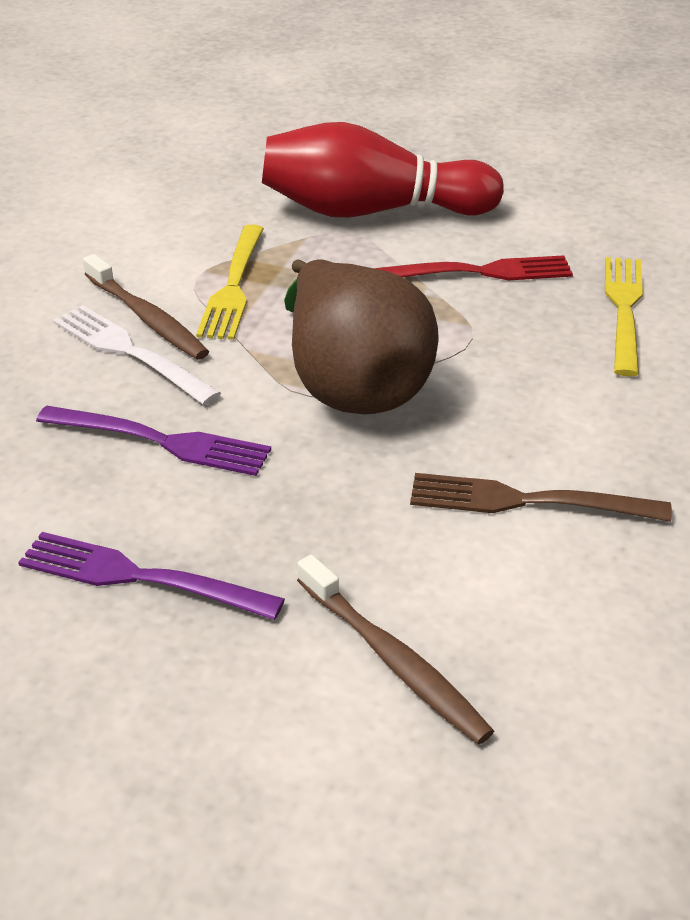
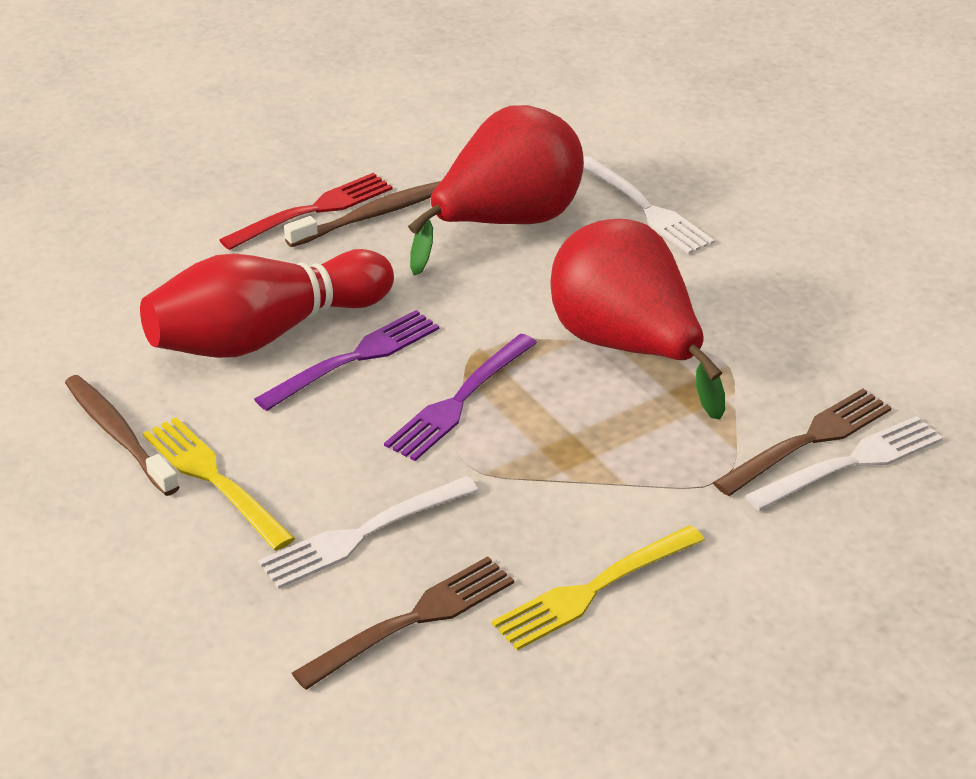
brown fork: 1 -> 2
brown pear: 1 -> 0
red pear: 0 -> 2
white fork: 1 -> 3

